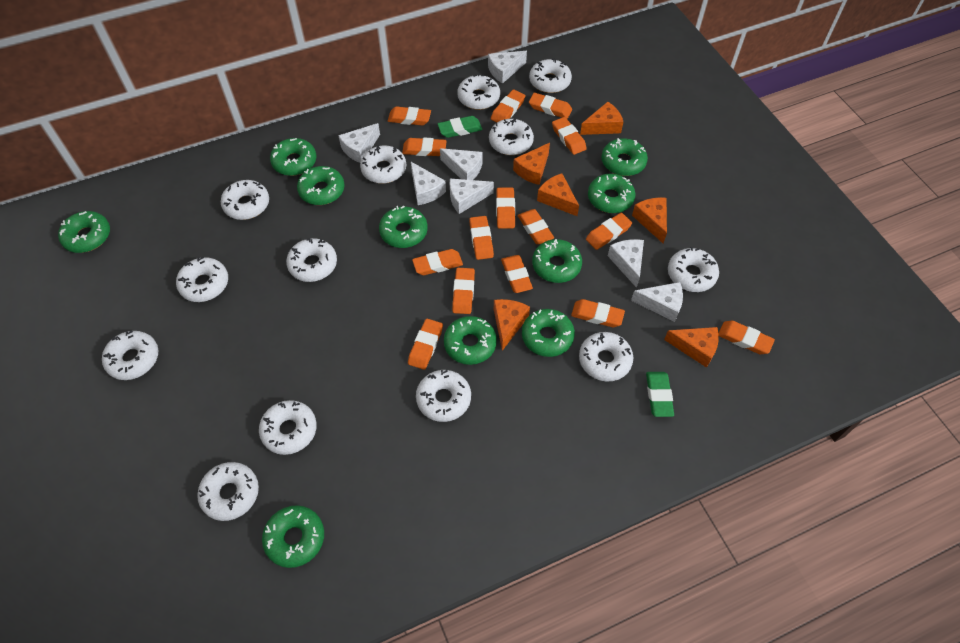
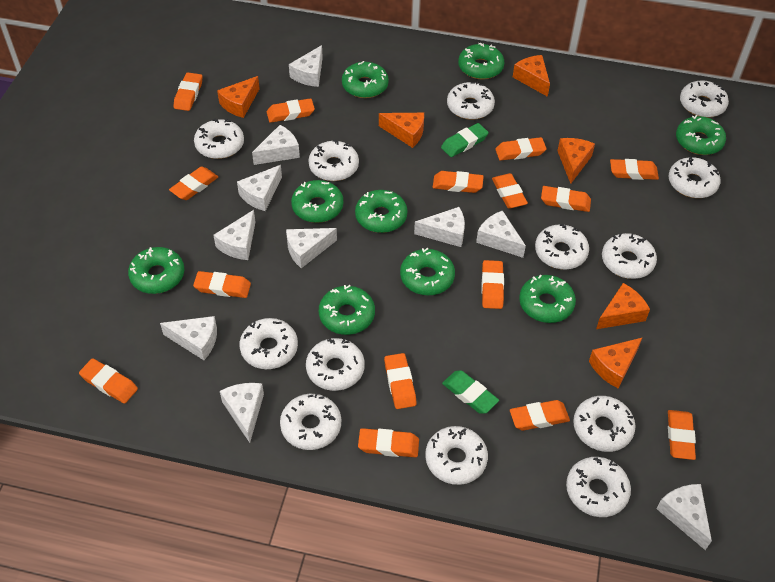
green donut: 10 -> 9
white cheese: 7 -> 10

